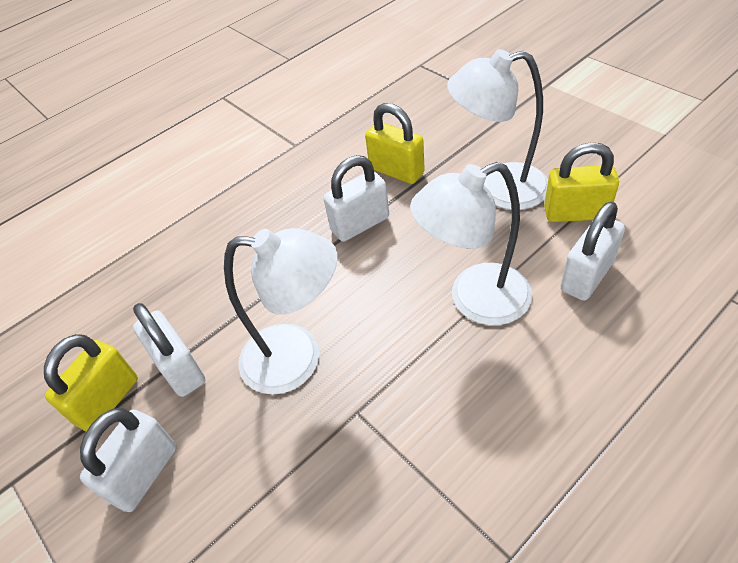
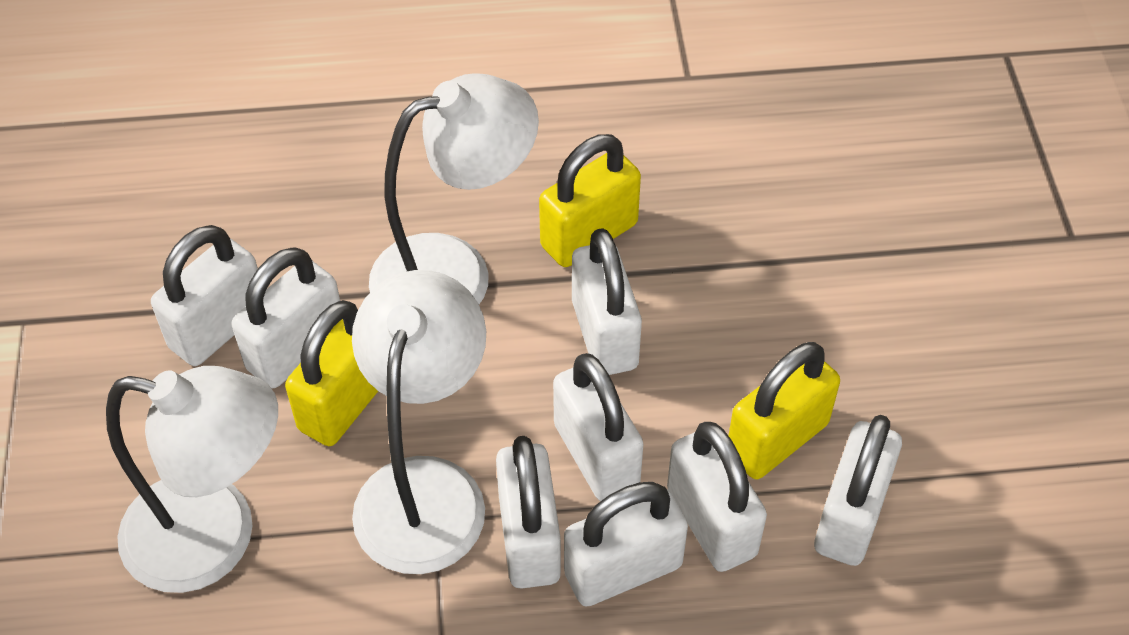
white padlock: 4 -> 8

